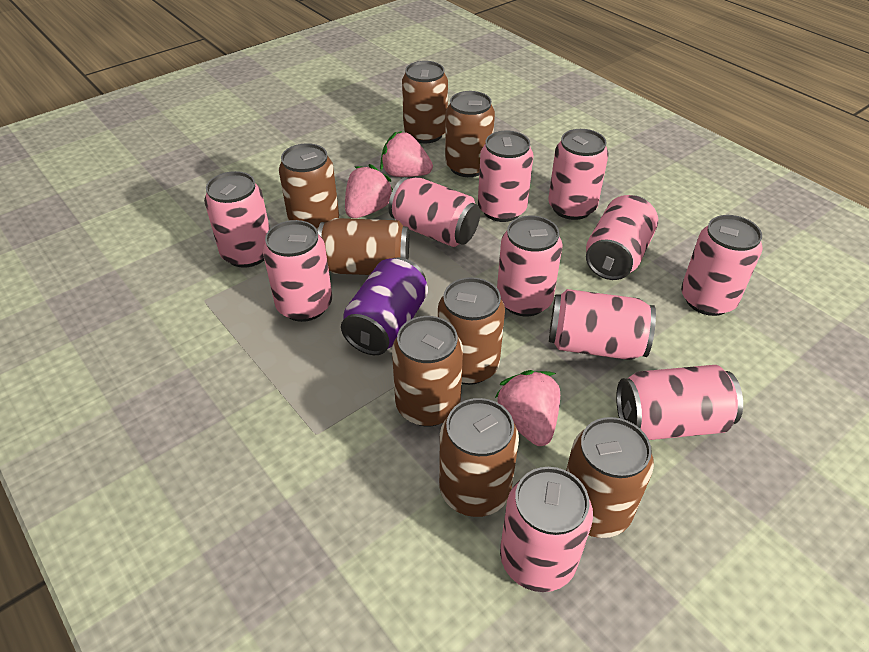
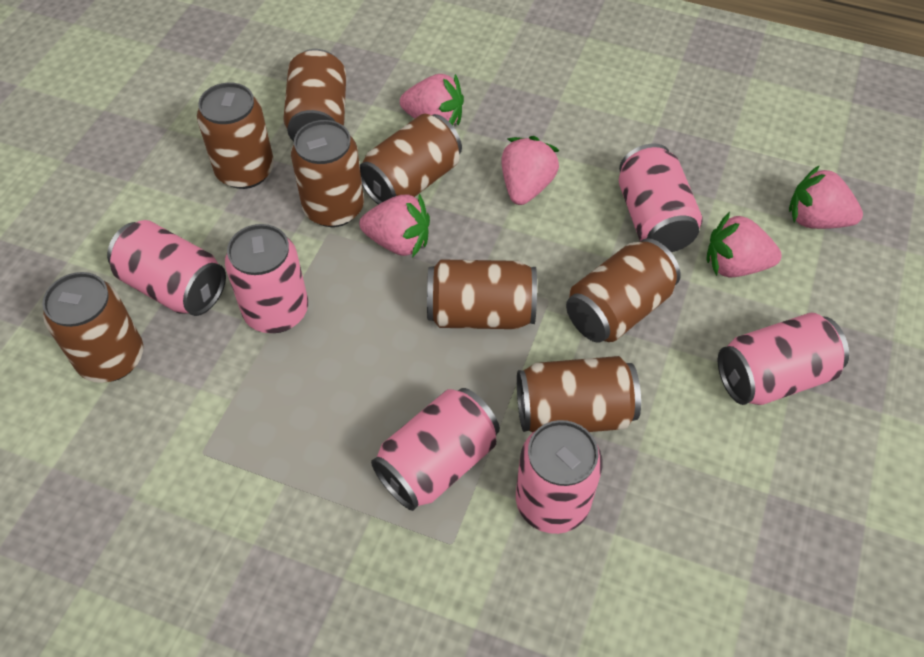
pink can: 11 -> 6
pink strawberry: 3 -> 5
purple can: 1 -> 0

